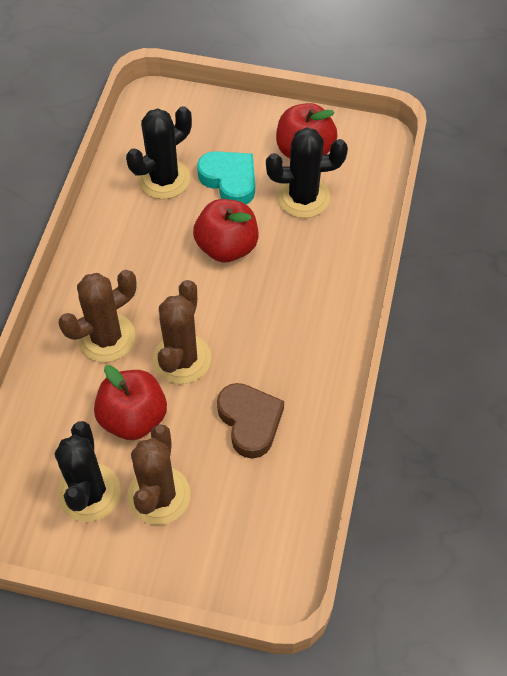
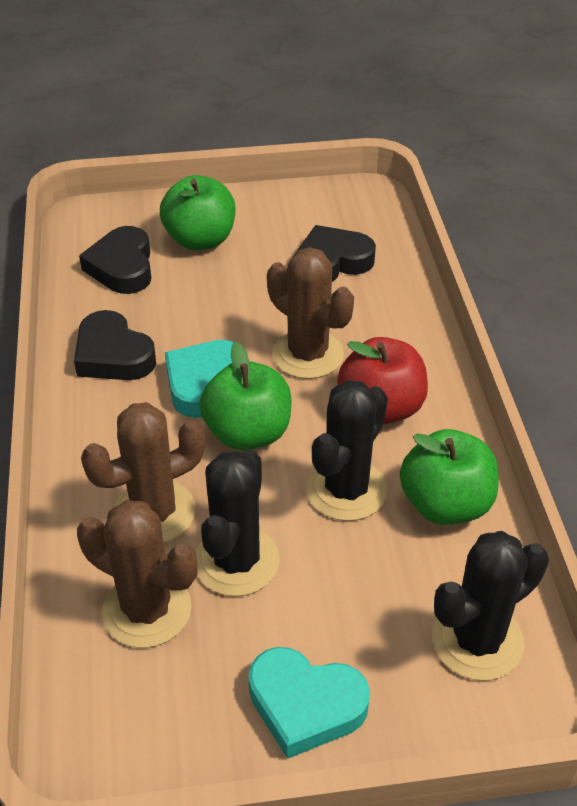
black heart: 0 -> 3
brown heart: 1 -> 0
green apple: 0 -> 3
red apple: 3 -> 1
turquoise heart: 1 -> 2

